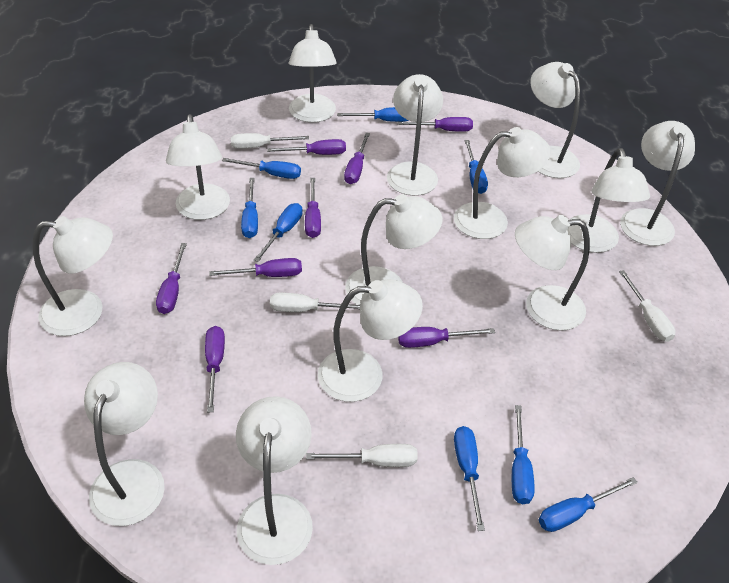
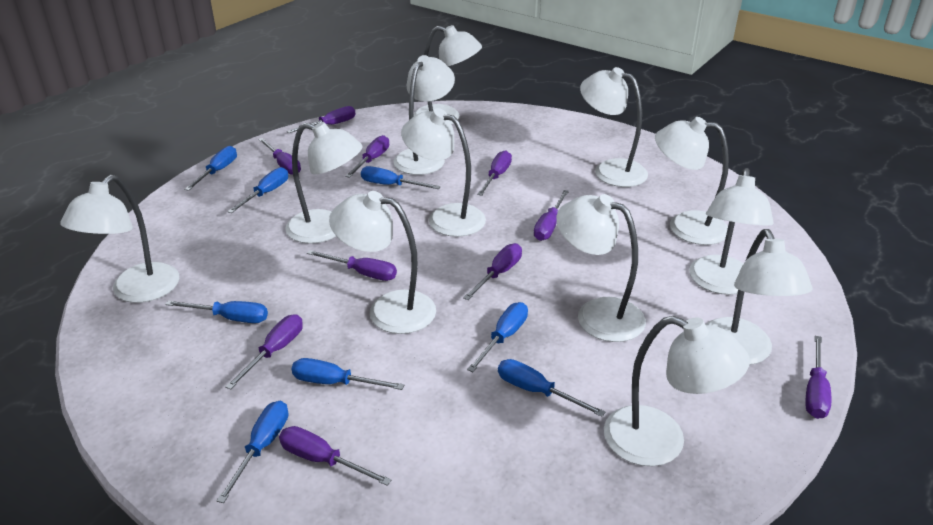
purple screwdriver: 8 -> 10
white lamp: 13 -> 12
white screwdriver: 4 -> 0

